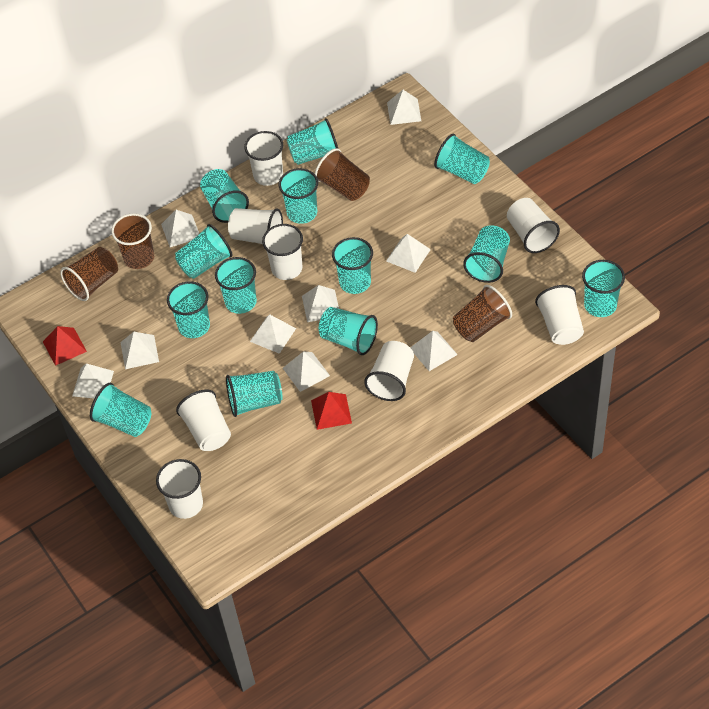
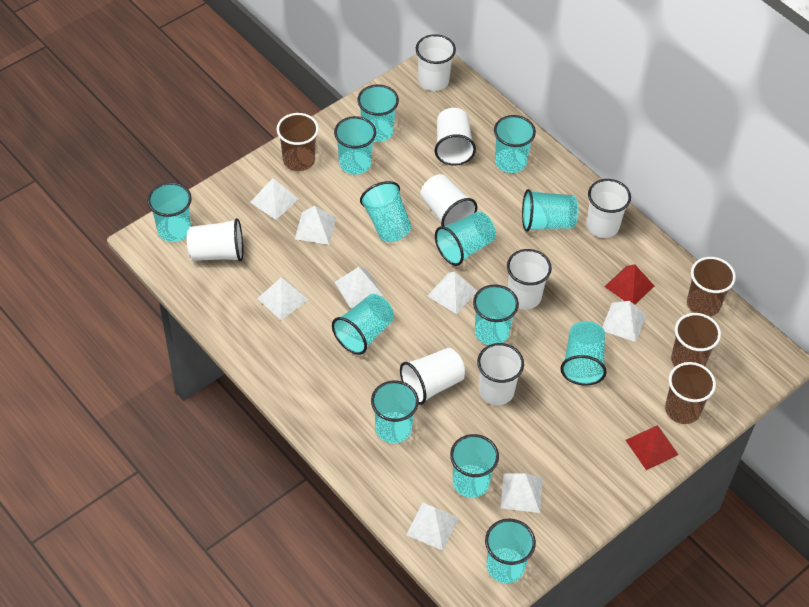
white pyramid: 9 -> 8

